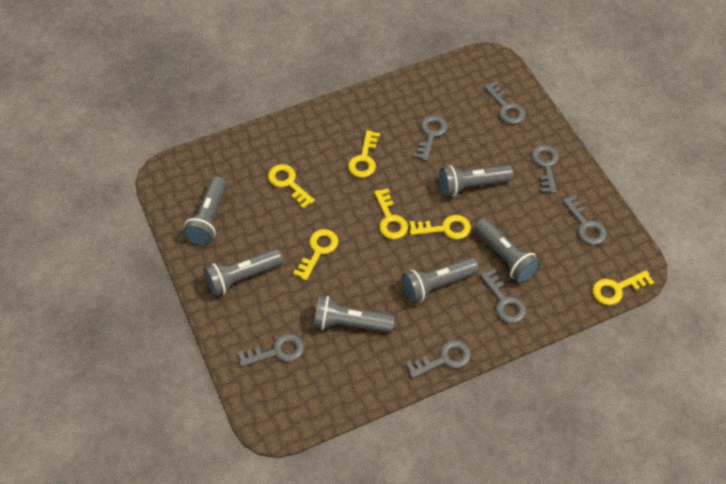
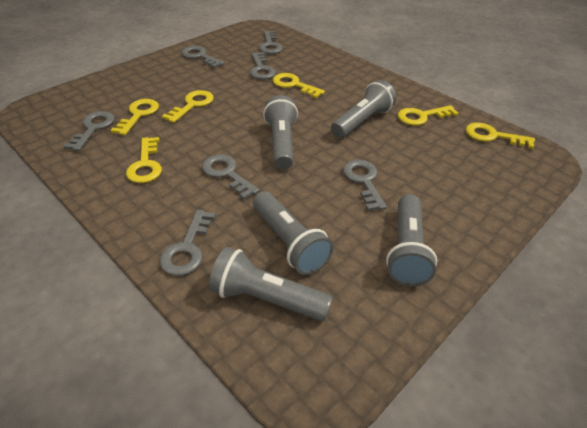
grey flashlight: 6 -> 5

